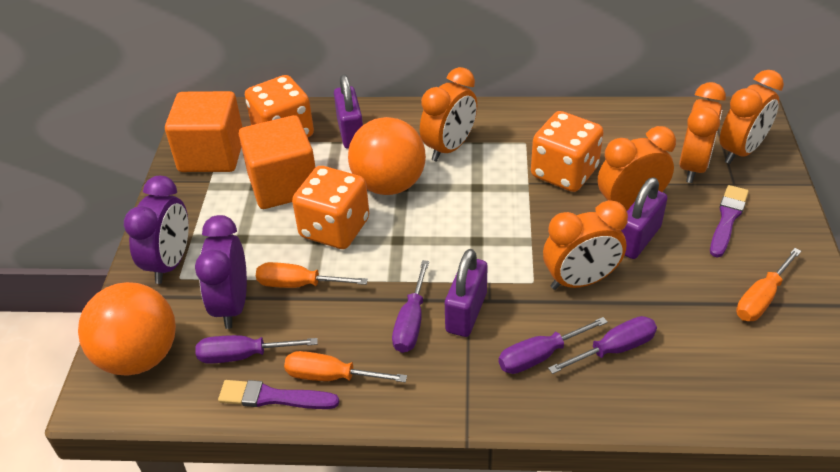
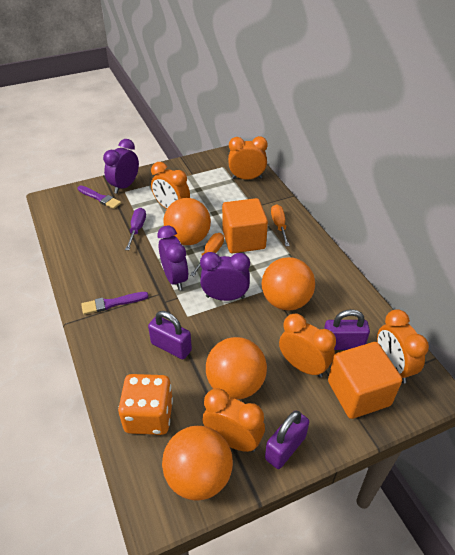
orange ball: 2 -> 4
orange dice: 3 -> 1
orange screwdriver: 3 -> 2
purple clock: 2 -> 3
purple screwdriver: 4 -> 1

